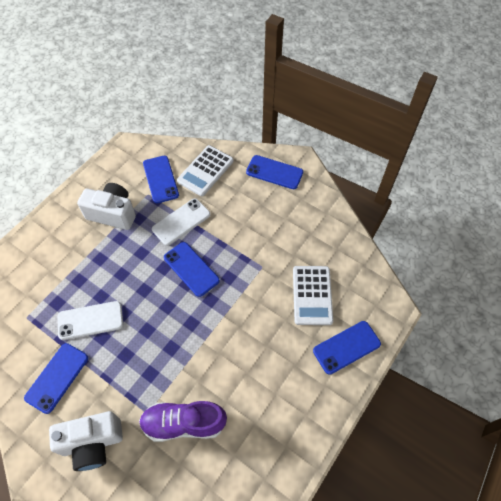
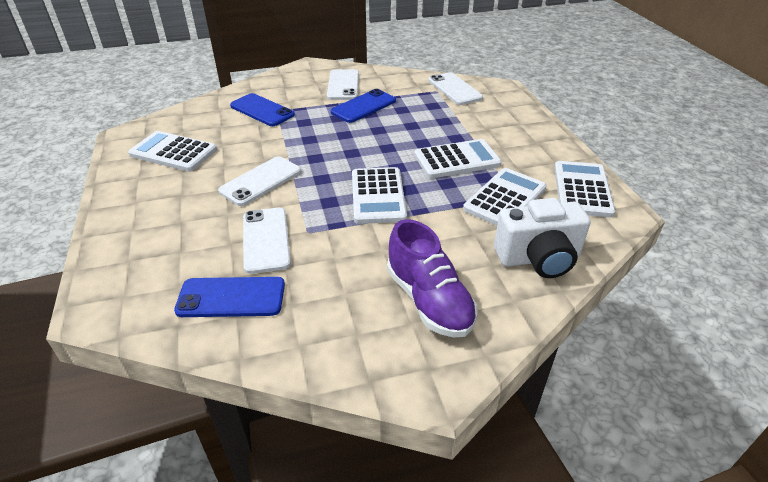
blue phone: 5 -> 3
white calculator: 2 -> 5
white camera: 2 -> 1
white phone: 2 -> 4

